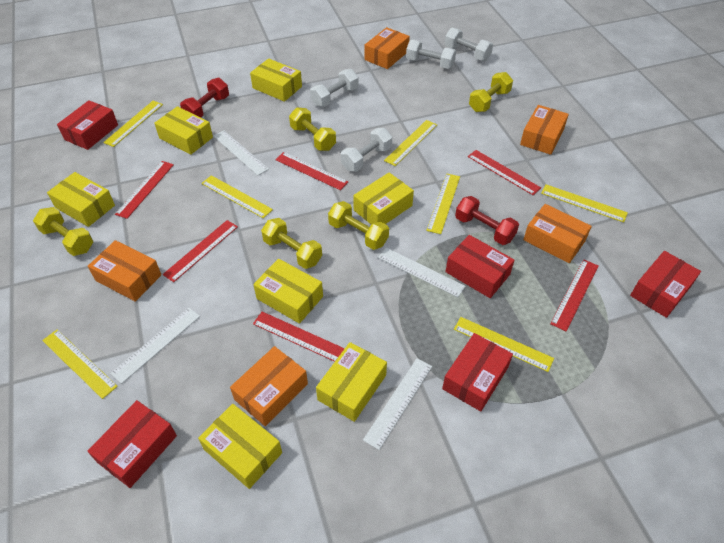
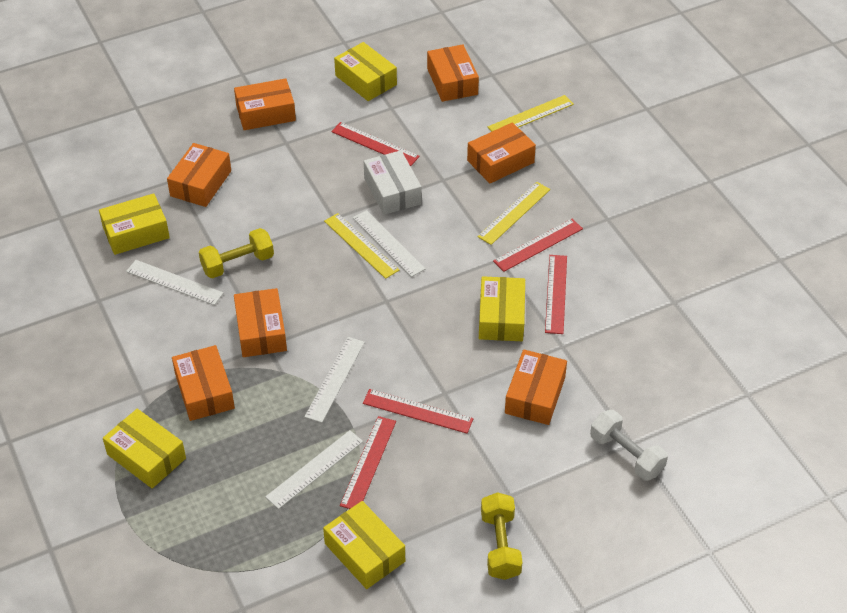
orange box: 5 -> 7
red box: 5 -> 0
red dumbbell: 2 -> 0
red ruler: 6 -> 5
white box: 0 -> 1
white dumbbell: 4 -> 1
yellow box: 7 -> 5
yellow dumbbell: 5 -> 2
yellow ruler: 7 -> 3

